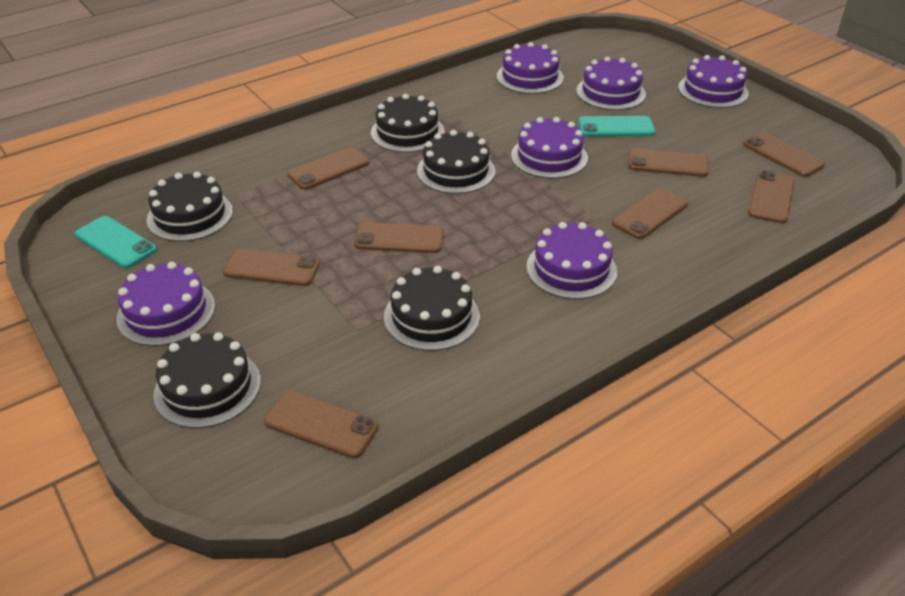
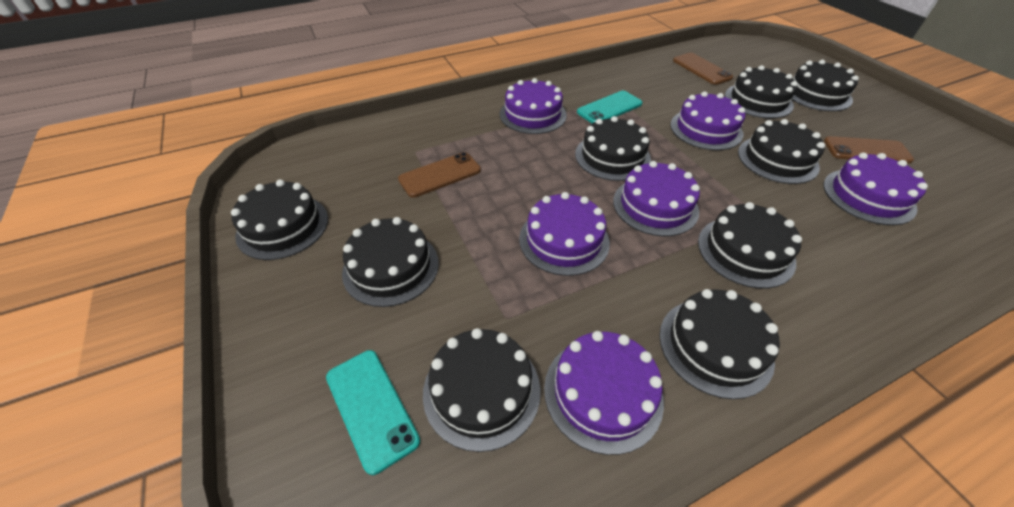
black cake: 5 -> 9
brown phone: 8 -> 3

